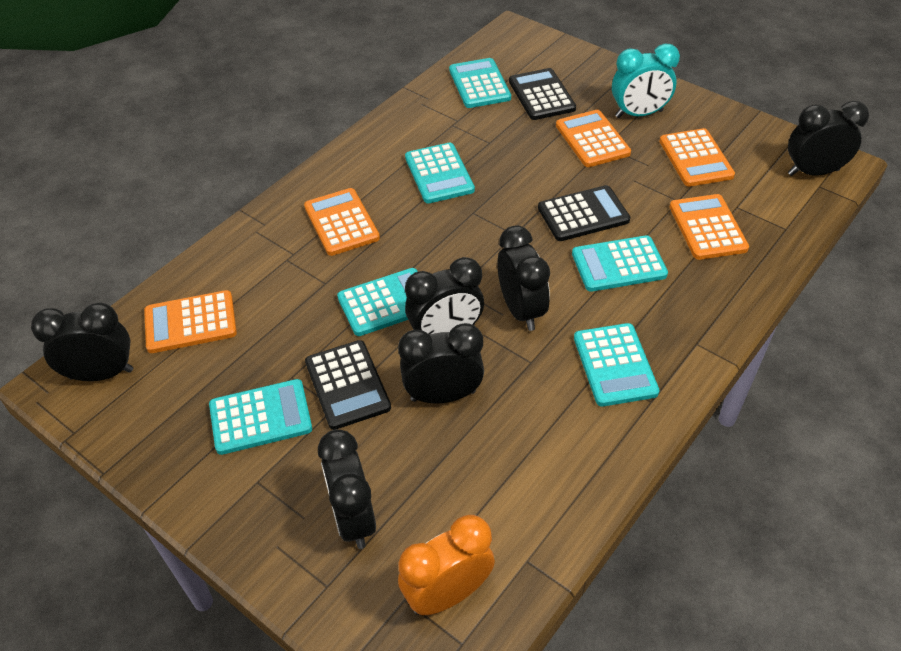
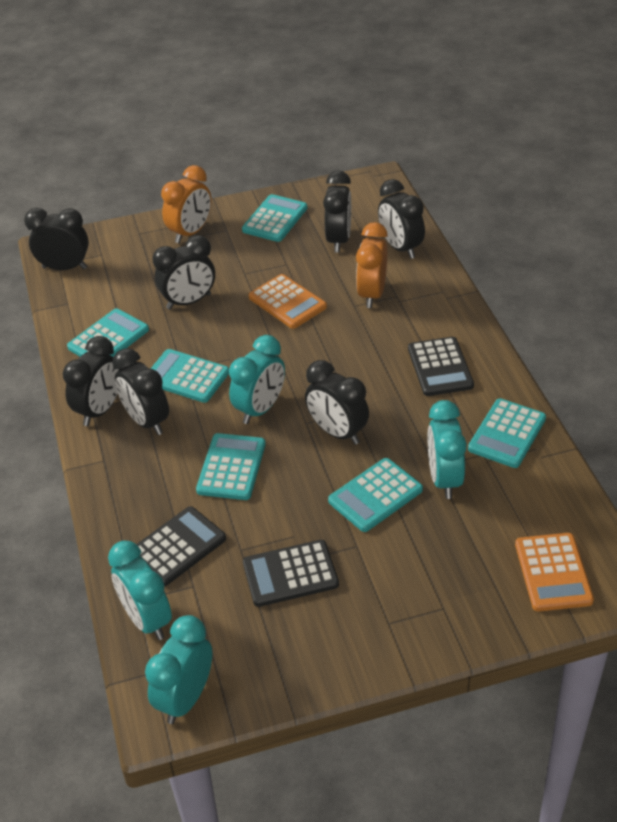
black clock: 6 -> 7
orange calculator: 5 -> 2
orange clock: 1 -> 2
turquoise clock: 1 -> 4

